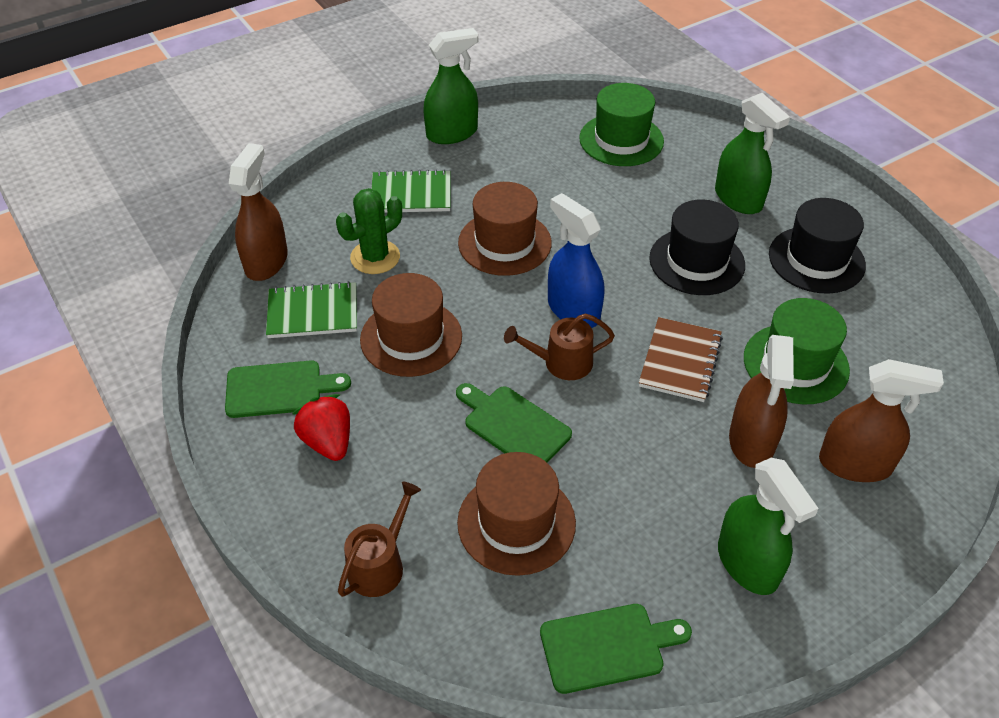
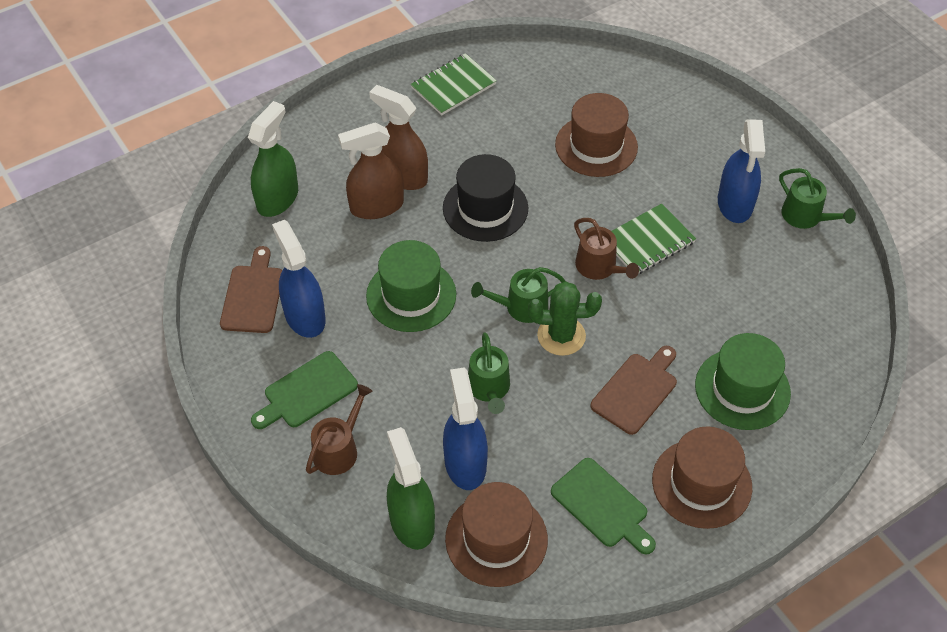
black hat: 2 -> 1
blue spray bottle: 1 -> 3
brown cutting board: 0 -> 2
brown notebook: 1 -> 0
brown spray bottle: 3 -> 2
green cutting board: 3 -> 2
green spray bottle: 3 -> 2
green watering can: 0 -> 3
red strawberry: 1 -> 0

